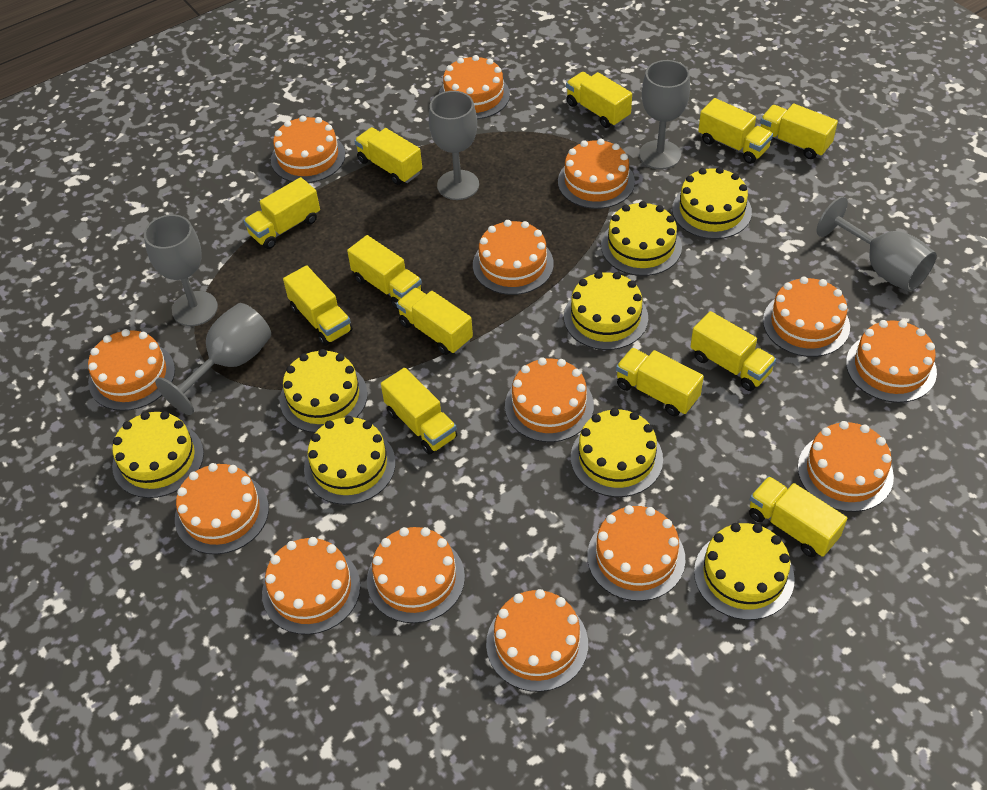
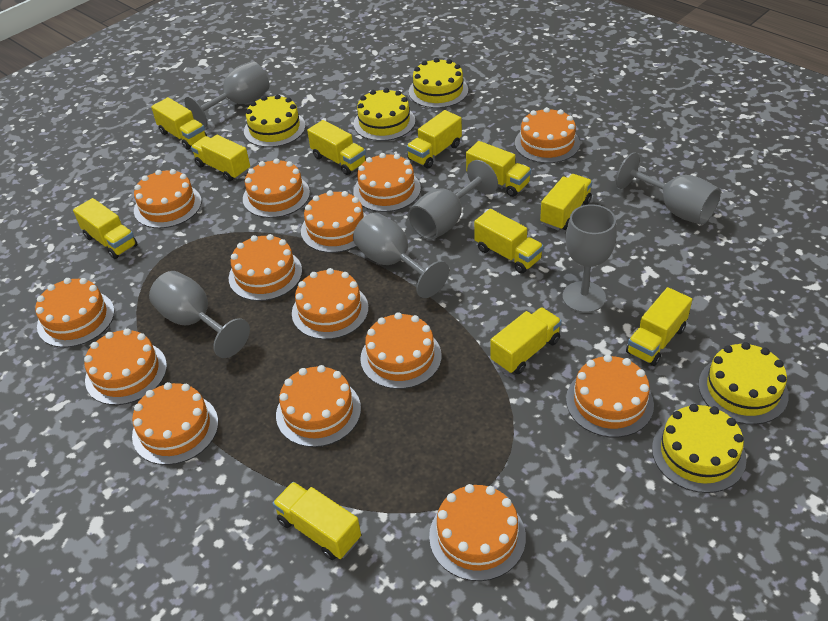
grey goblet: 5 -> 6
yellow cake: 8 -> 5
yellow truck: 12 -> 11

